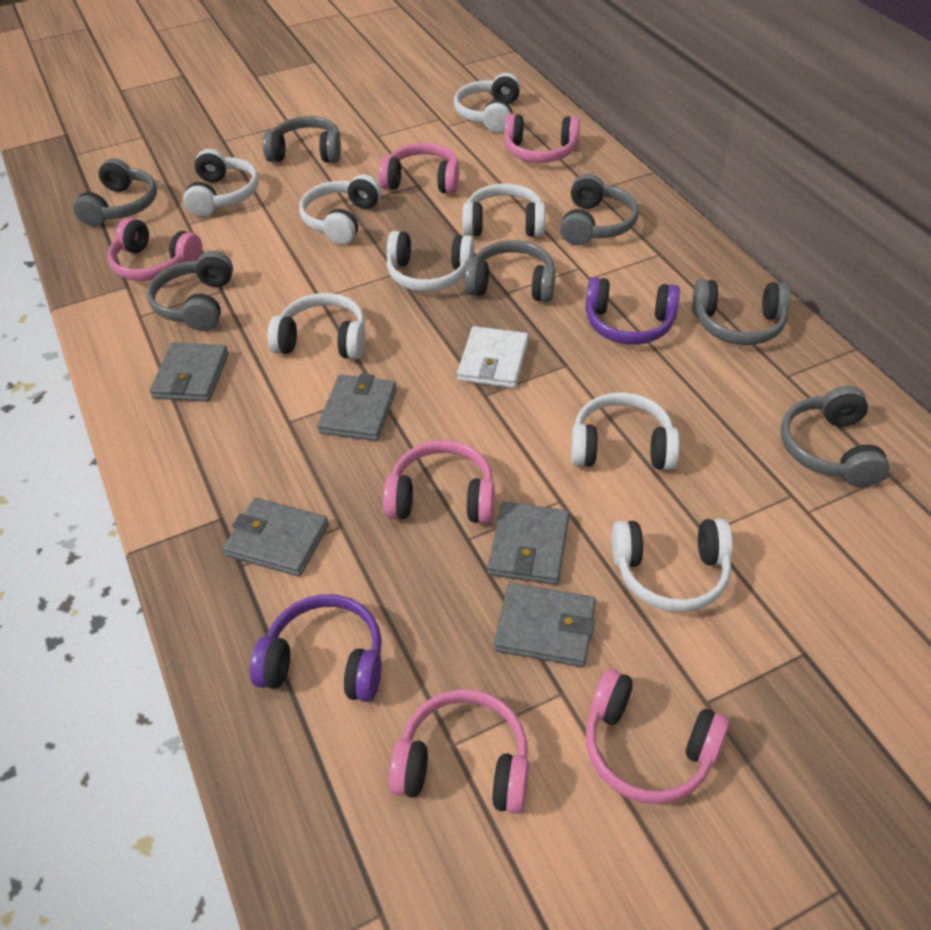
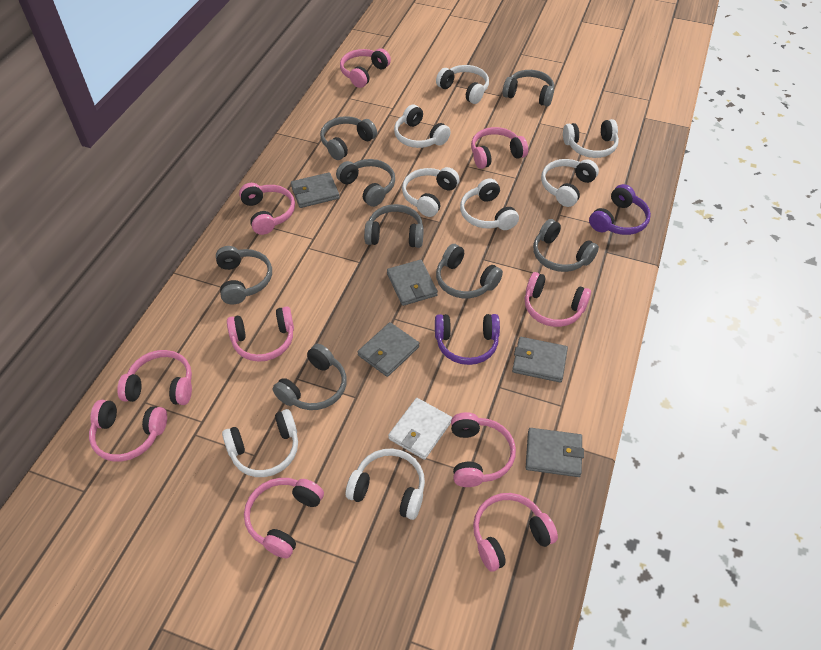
grey headphones: 7 -> 8
pink headphones: 6 -> 10

